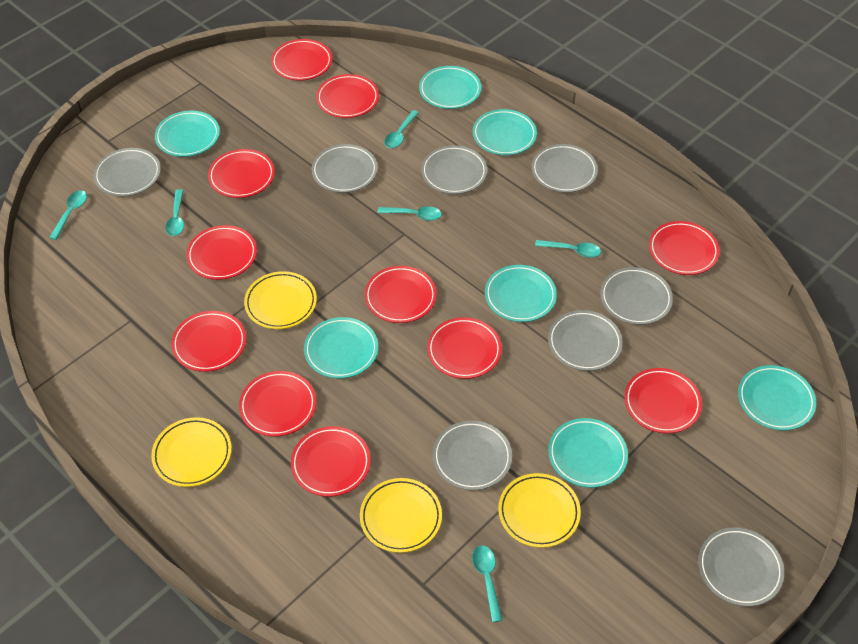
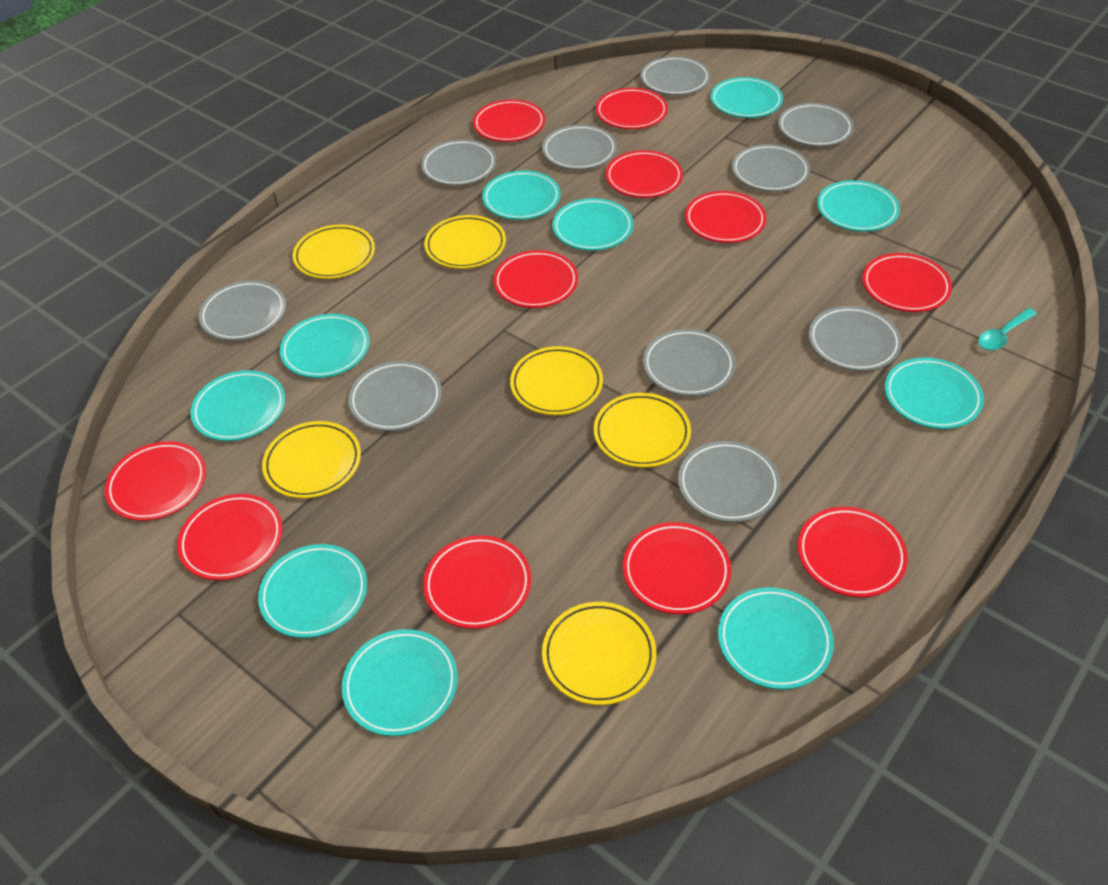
grey plate: 8 -> 10
turquoise plate: 7 -> 10
turquoise spoon: 6 -> 1
yellow plate: 4 -> 6

